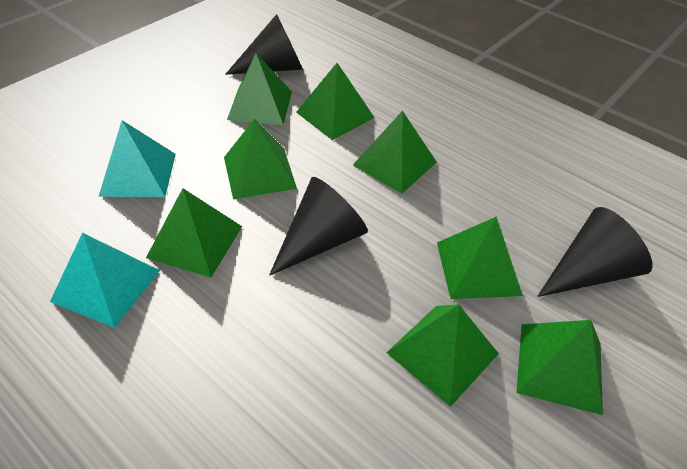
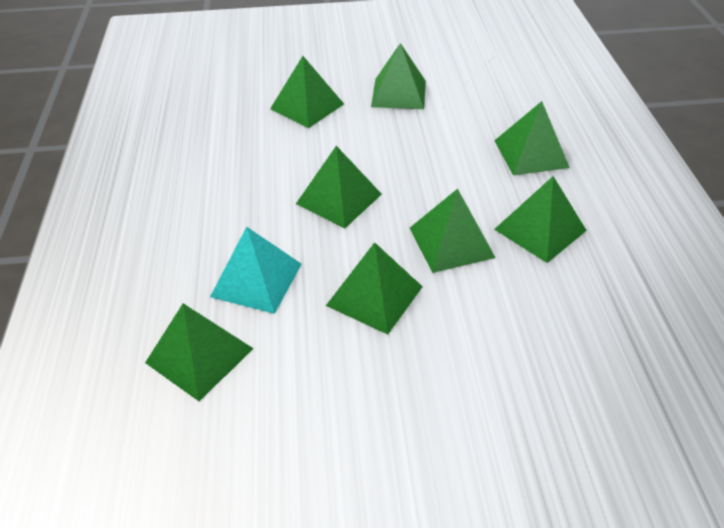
black cone: 3 -> 0
turquoise pyramid: 2 -> 1

